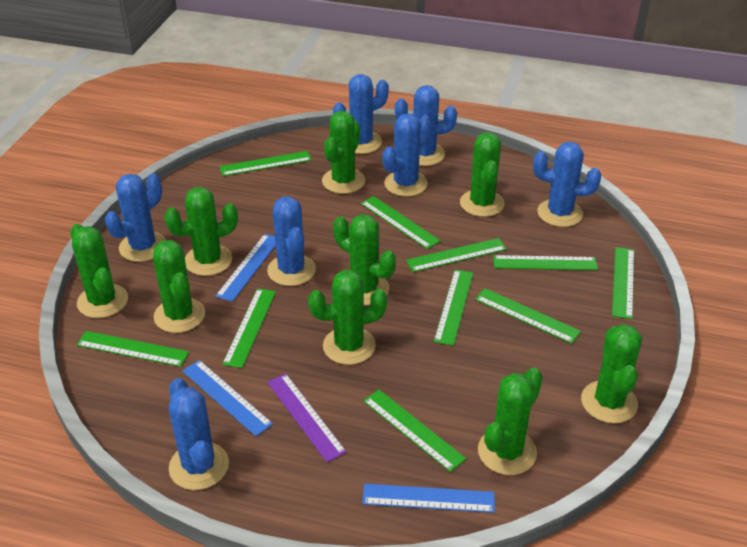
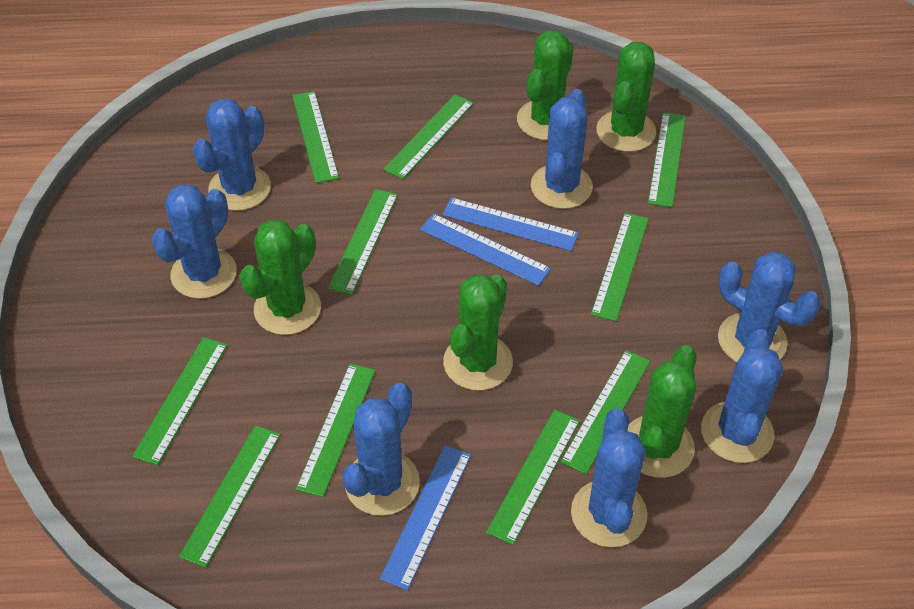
green cactus: 9 -> 5
purple ruler: 1 -> 0

